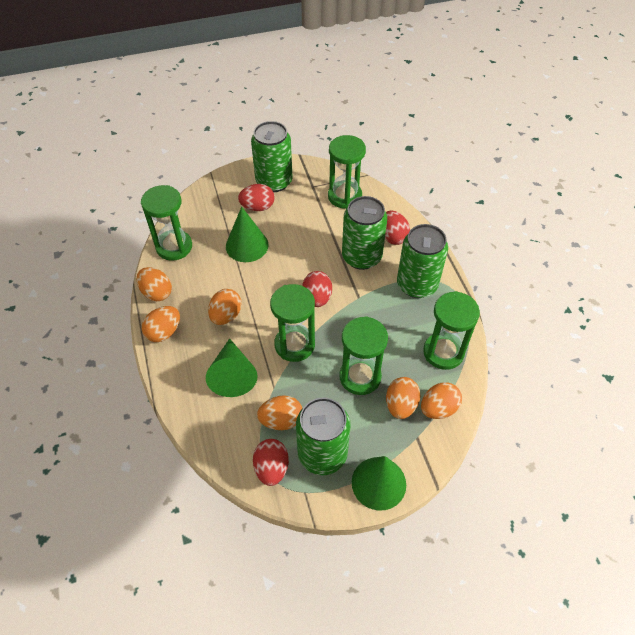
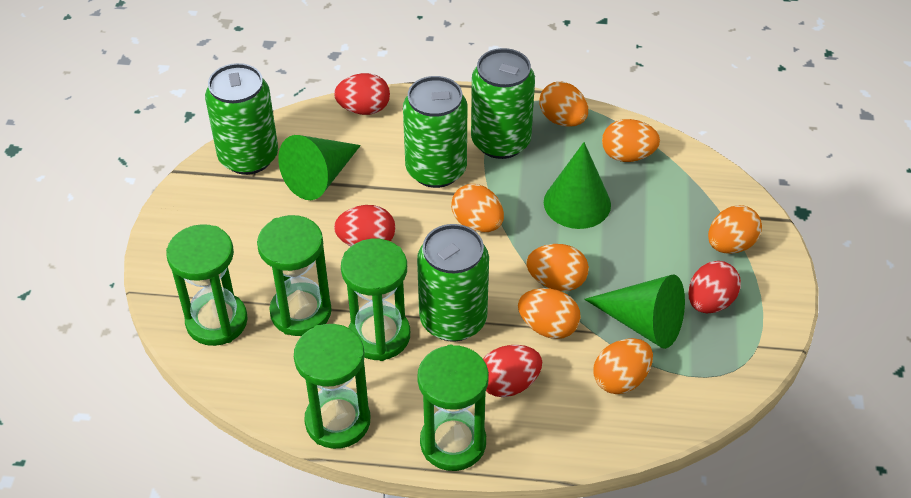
orange egg: 6 -> 7

